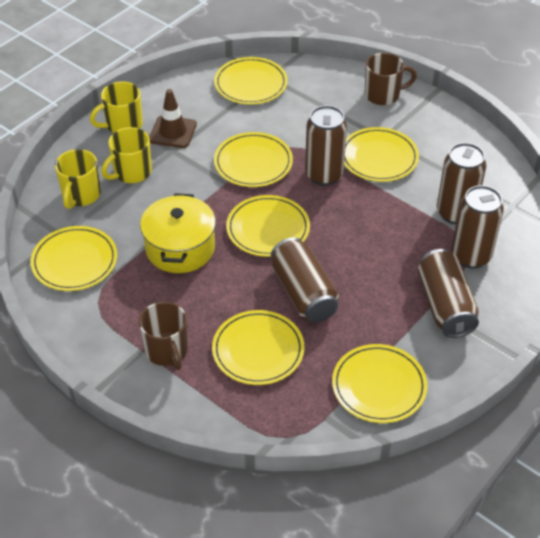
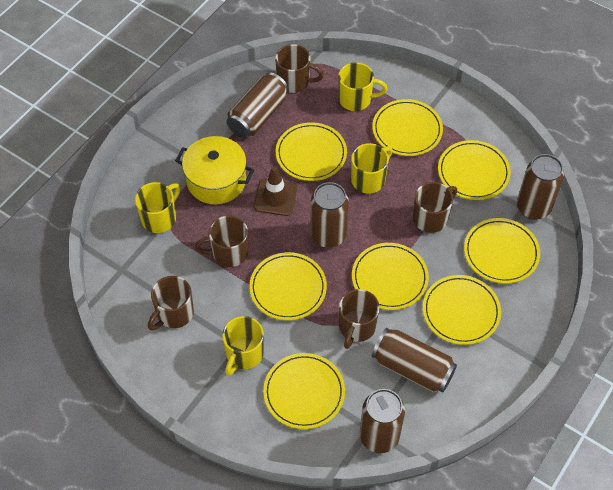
brown mug: 2 -> 5
yellow mug: 3 -> 4
yellow plate: 7 -> 8

